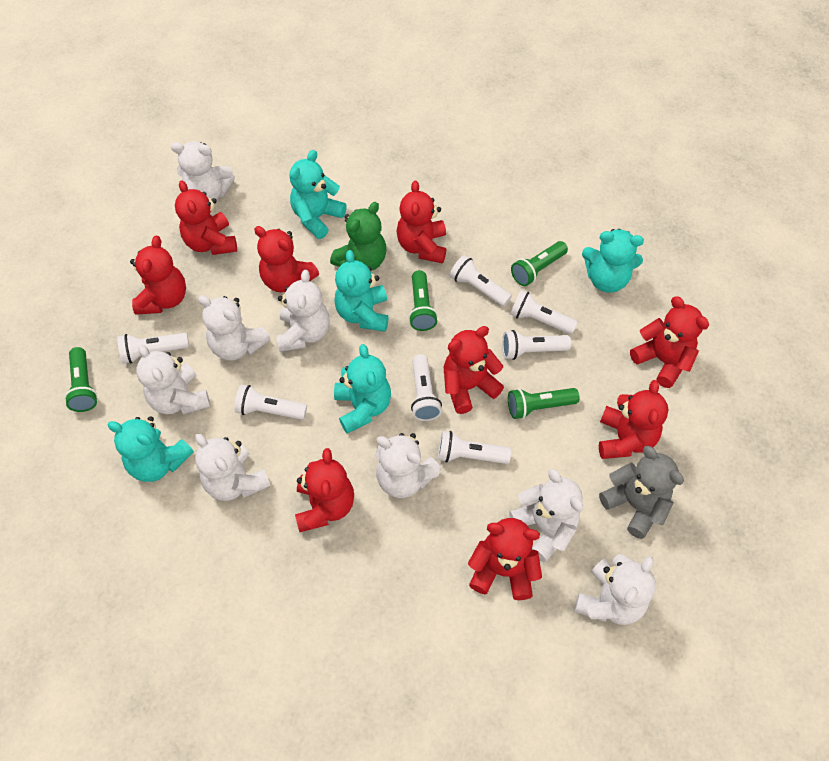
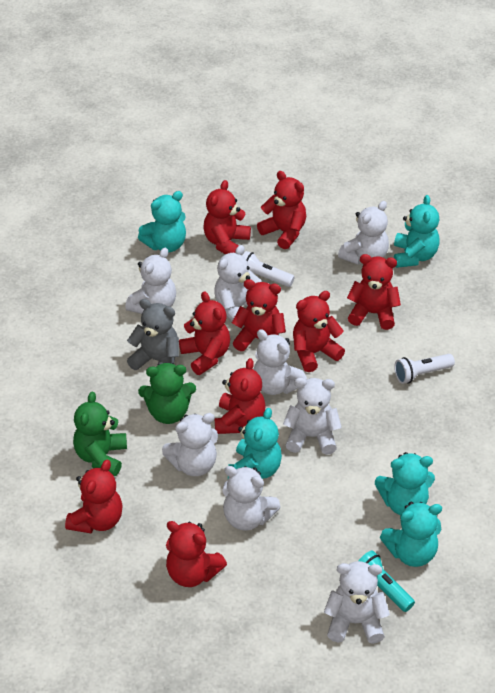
green flashlight: 4 -> 0
green teddy bear: 1 -> 2
turquoise flashlight: 0 -> 1
white flashlight: 7 -> 2

